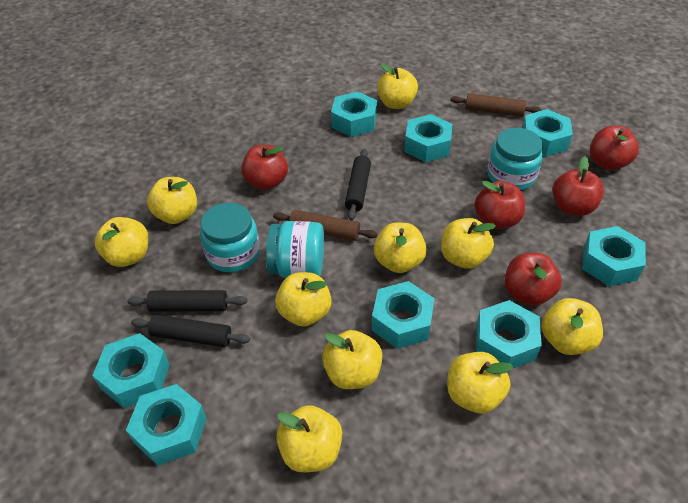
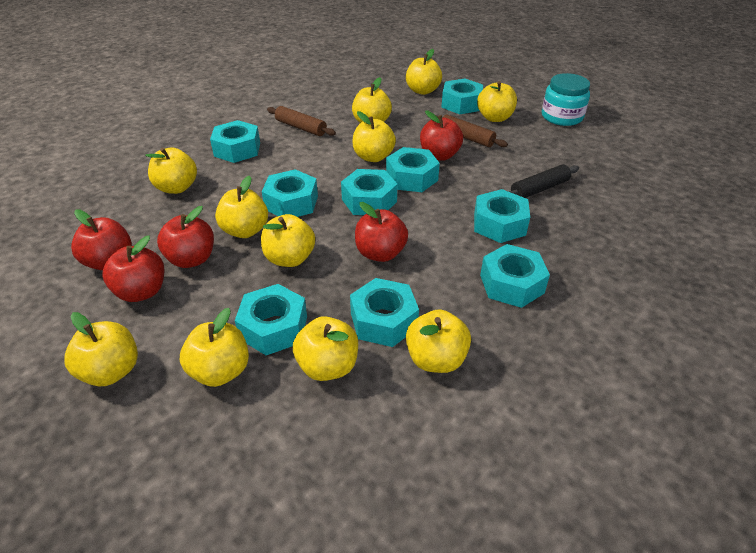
black rolling pin: 3 -> 1
turquoise jar: 3 -> 1
turquoise nut: 8 -> 9
yellow apple: 10 -> 11

